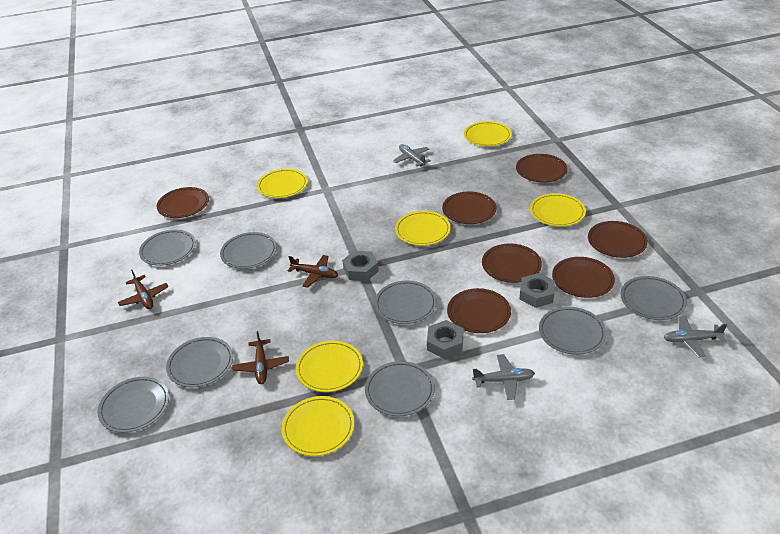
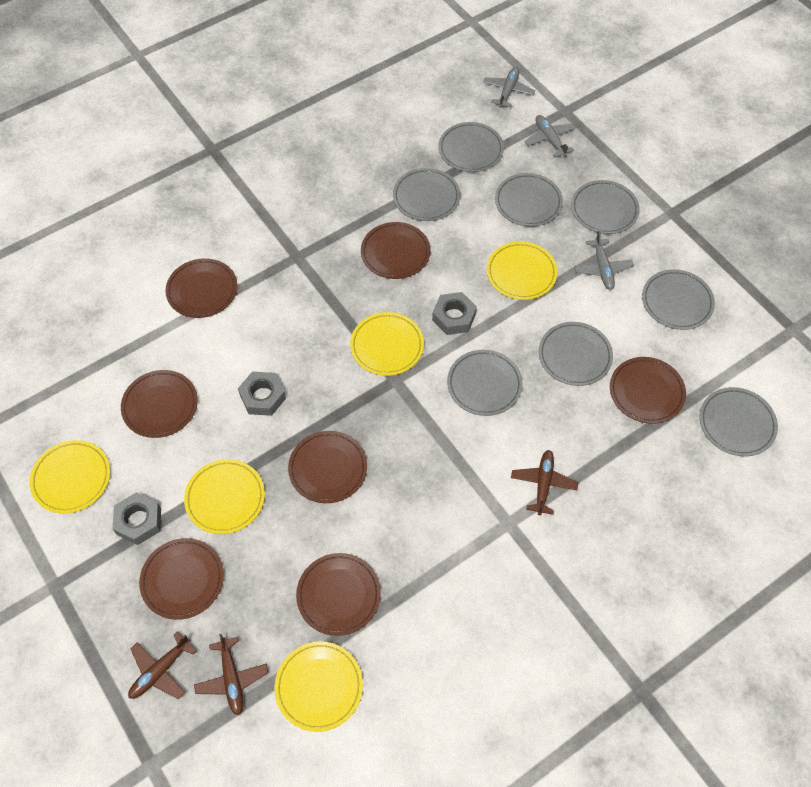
yellow plate: 6 -> 5

